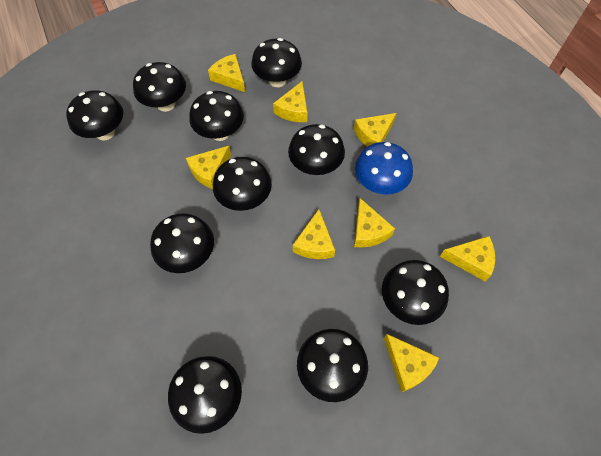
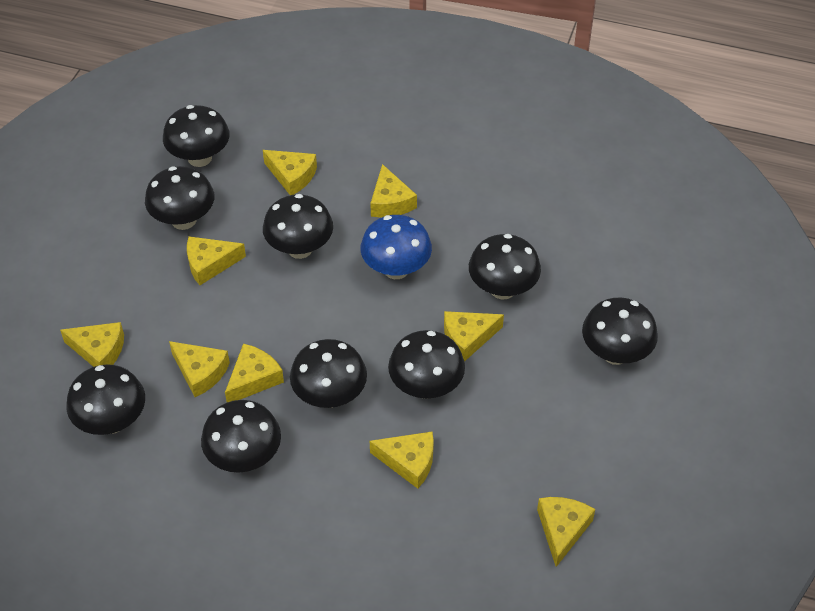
black mushroom: 10 -> 9
yellow cheese: 8 -> 9

